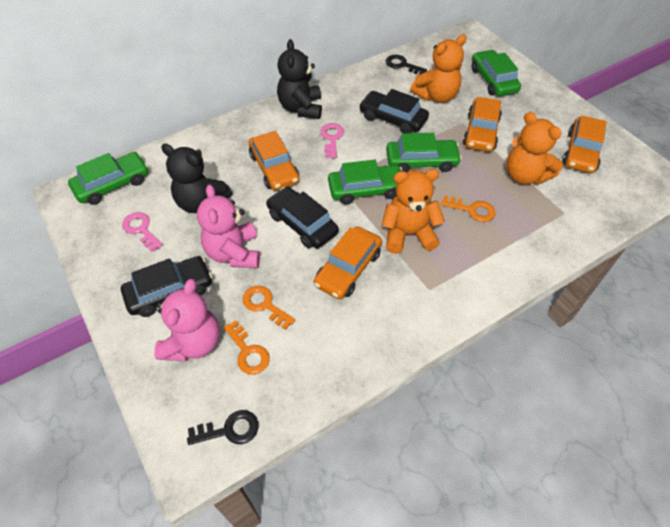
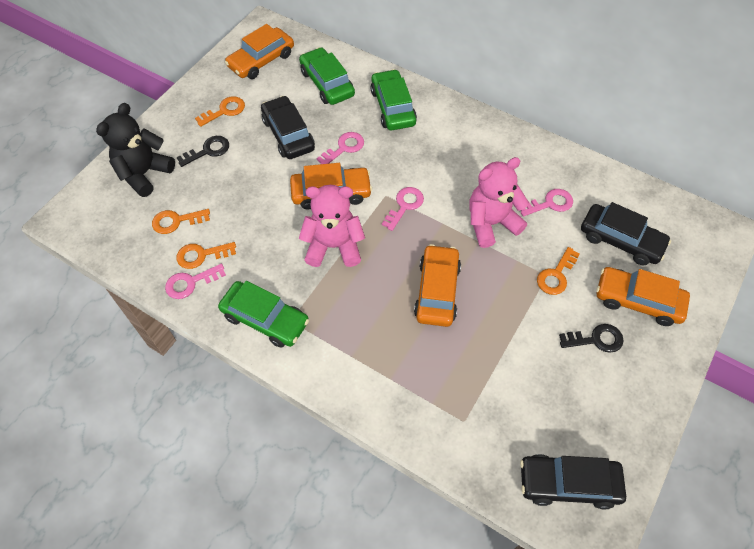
black teddy bear: 2 -> 1
green car: 4 -> 3
orange key: 3 -> 4
orange teddy bear: 3 -> 0
pink key: 2 -> 4

